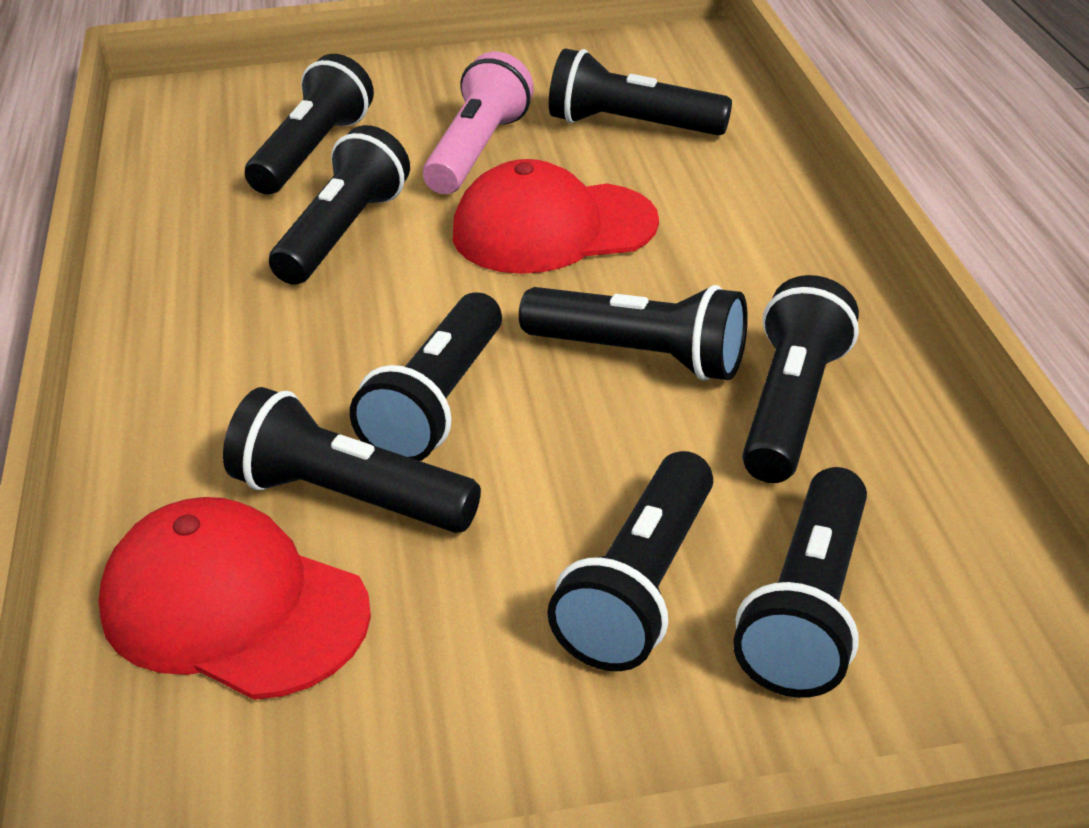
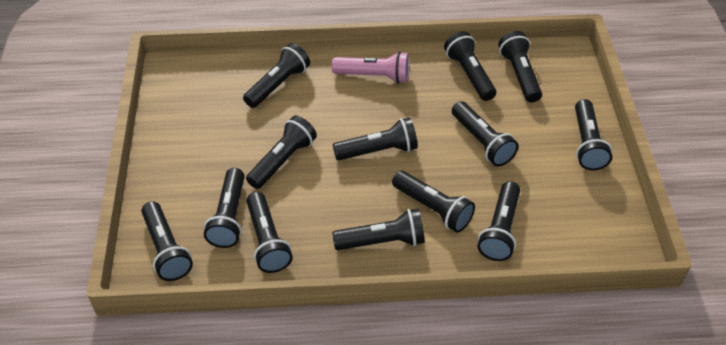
black flashlight: 9 -> 13
red cap: 2 -> 0

